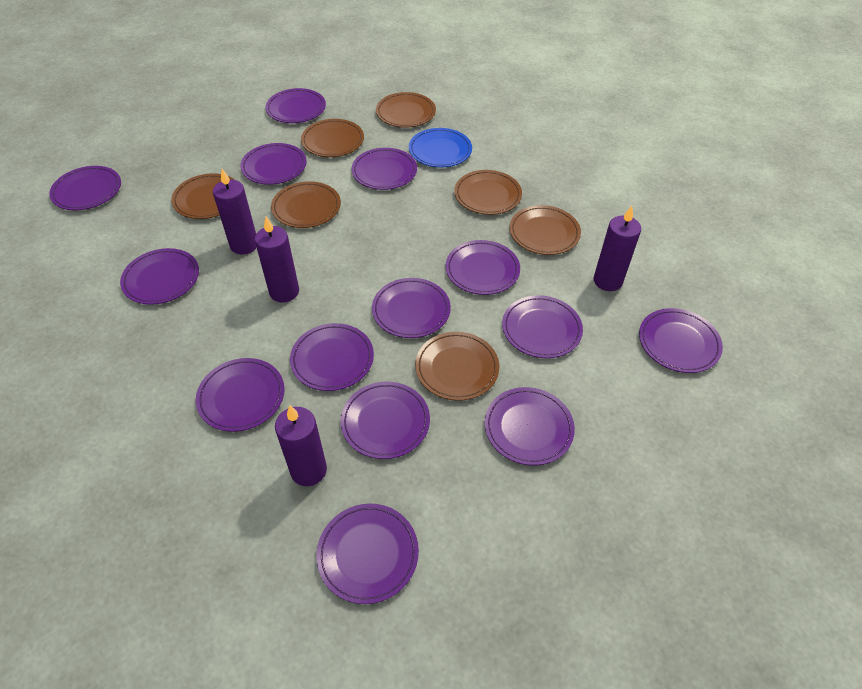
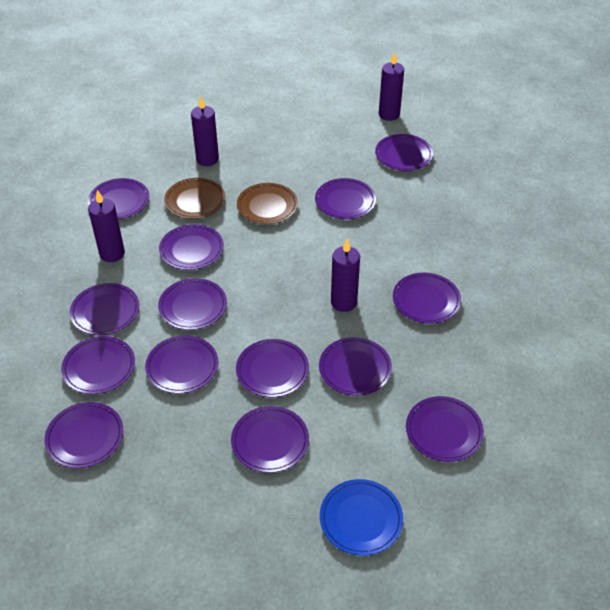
brown plate: 7 -> 2

